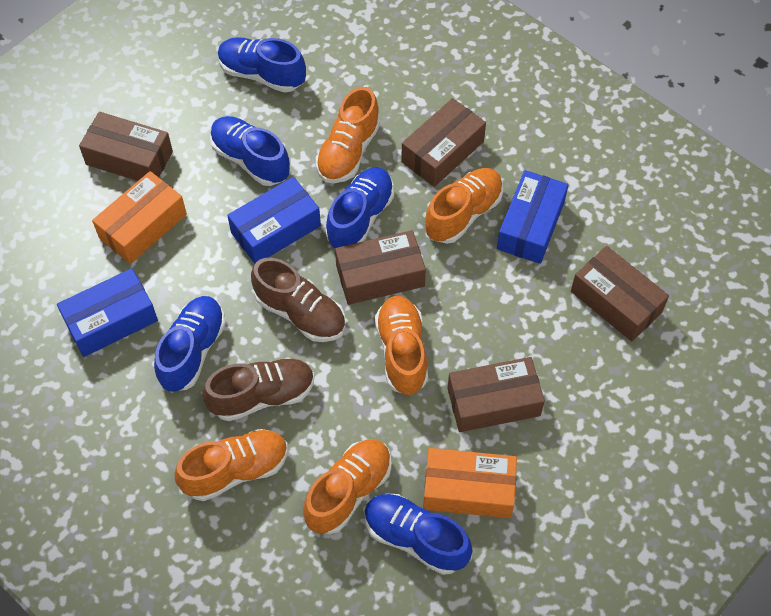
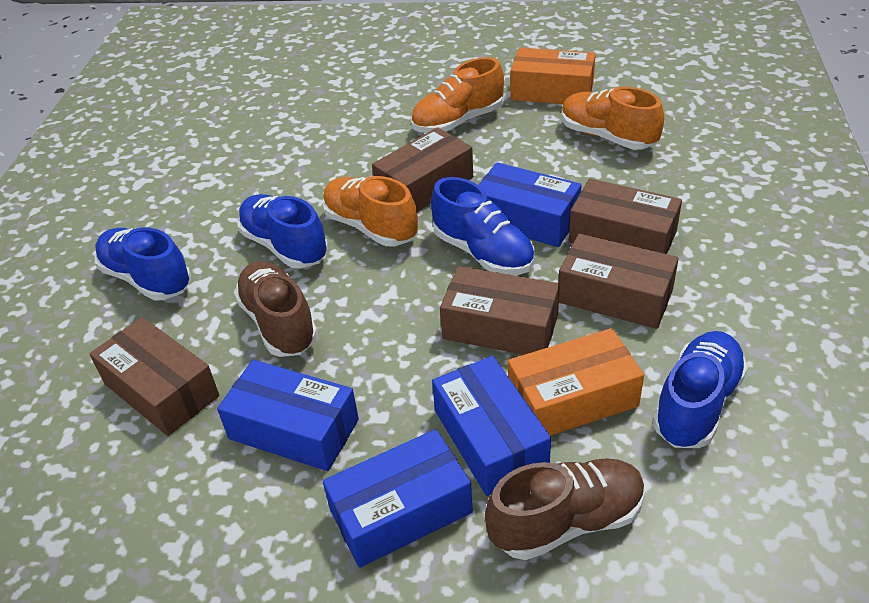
blue box: 3 -> 4
blue shoe: 5 -> 4
orange shoe: 5 -> 3

